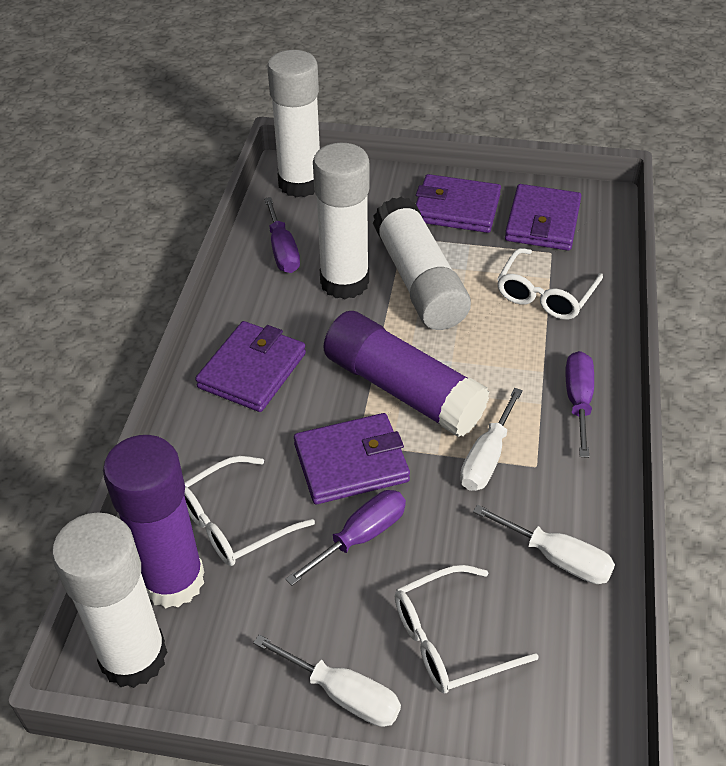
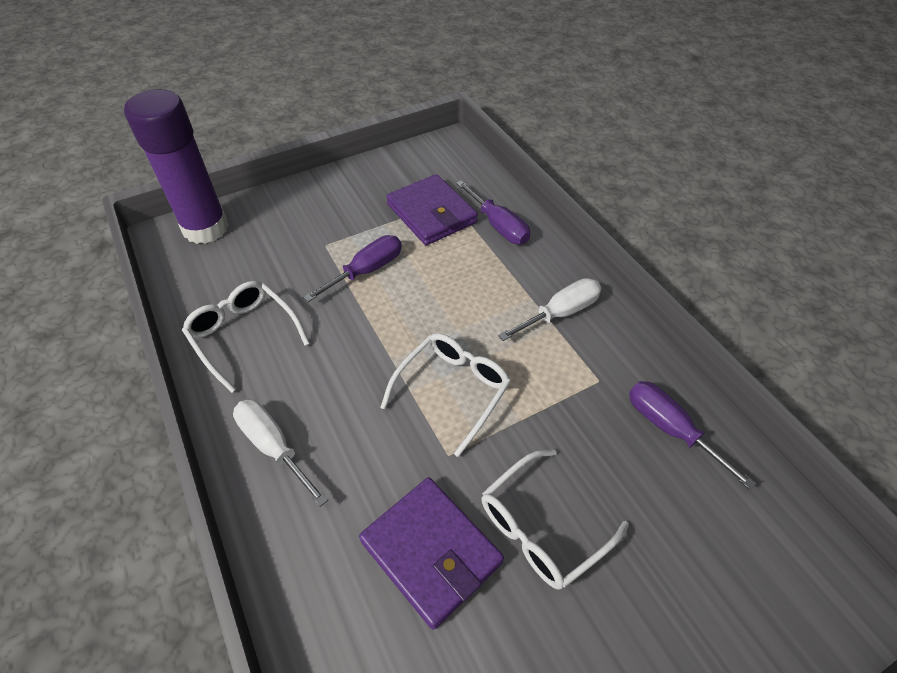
purple glue stick: 2 -> 1
purple wallet: 4 -> 2
white glue stick: 4 -> 0
white screwdriver: 3 -> 2

